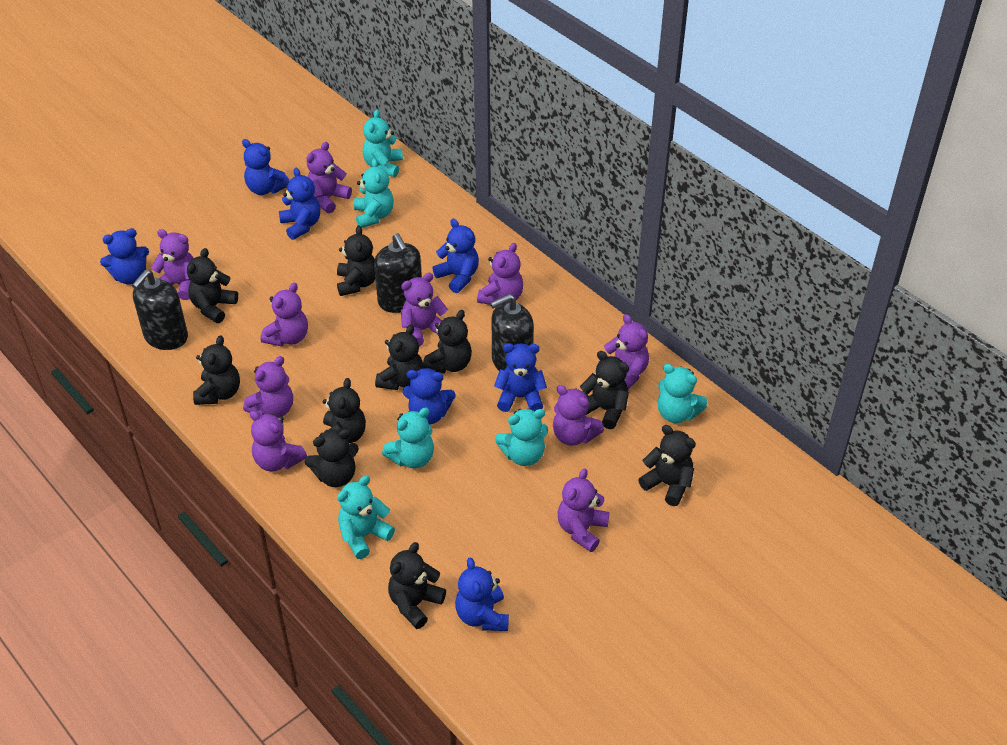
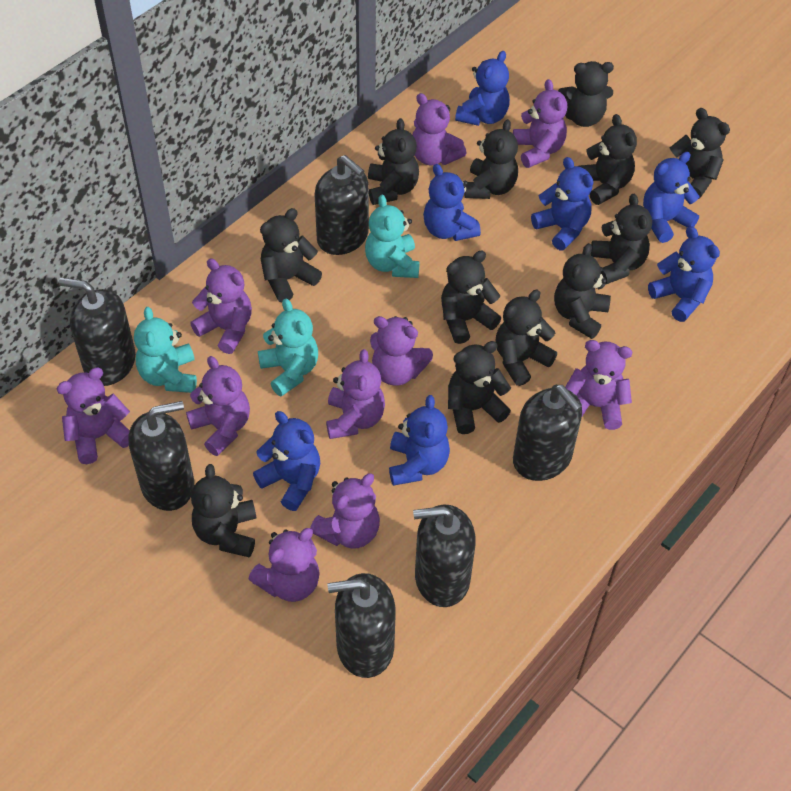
black soap dispenser: 3 -> 6
black teddy bear: 10 -> 12
turquoise teddy bear: 6 -> 3

